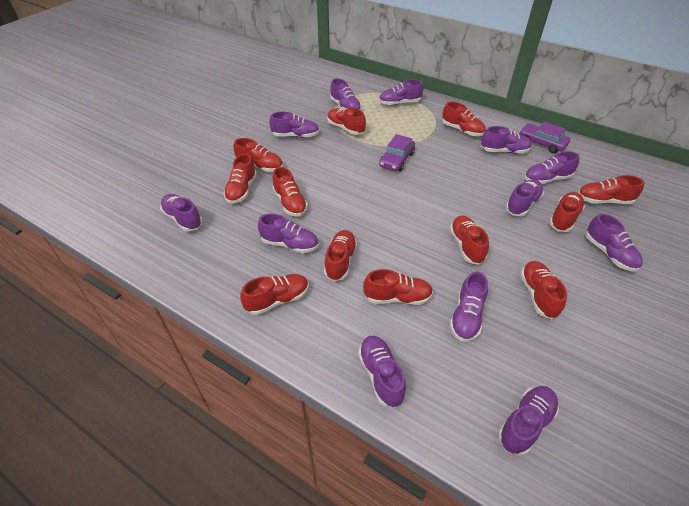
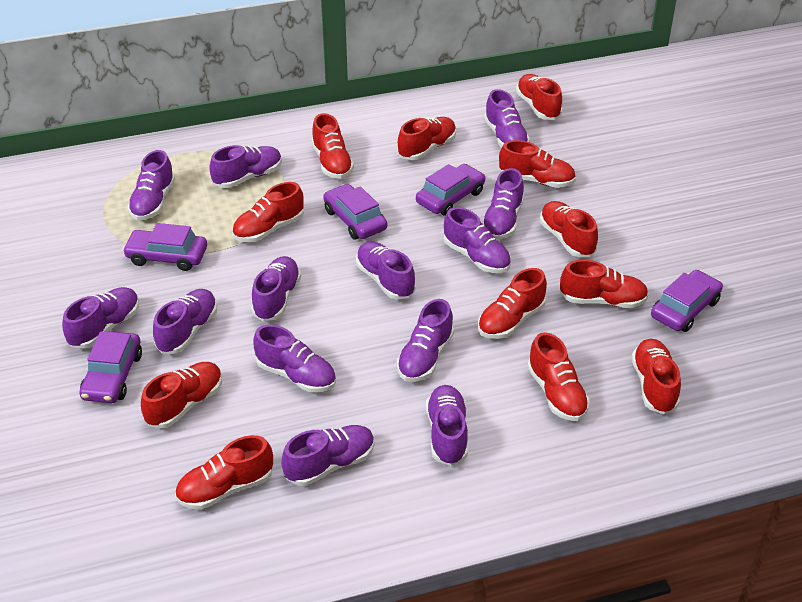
purple car: 2 -> 5
purple shoe: 12 -> 13

